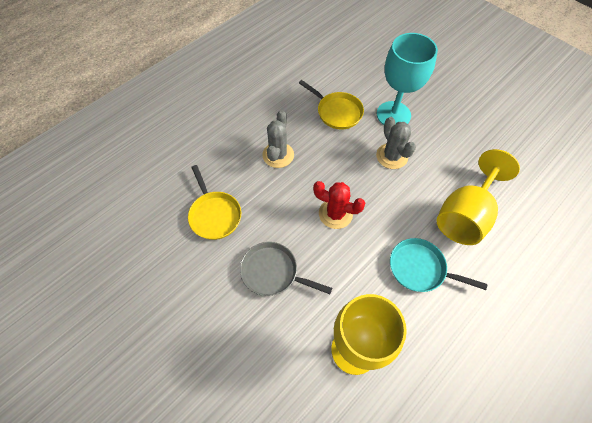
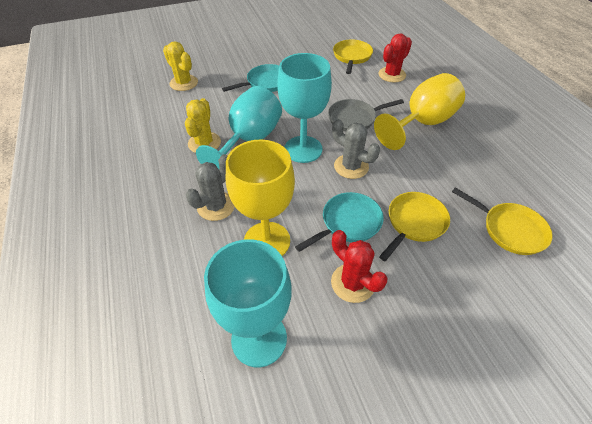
red cactus: 1 -> 2
turquoise goblet: 1 -> 3
turquoise pan: 1 -> 2
yellow cactus: 0 -> 2
yellow pan: 2 -> 3

